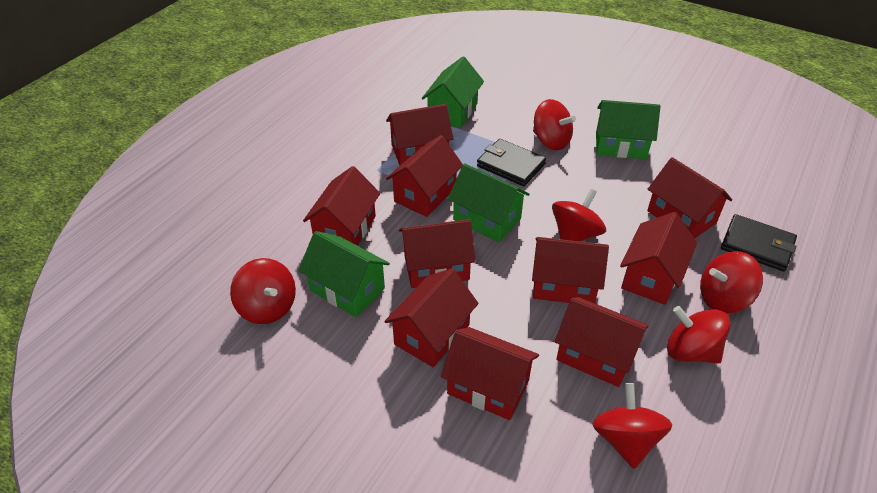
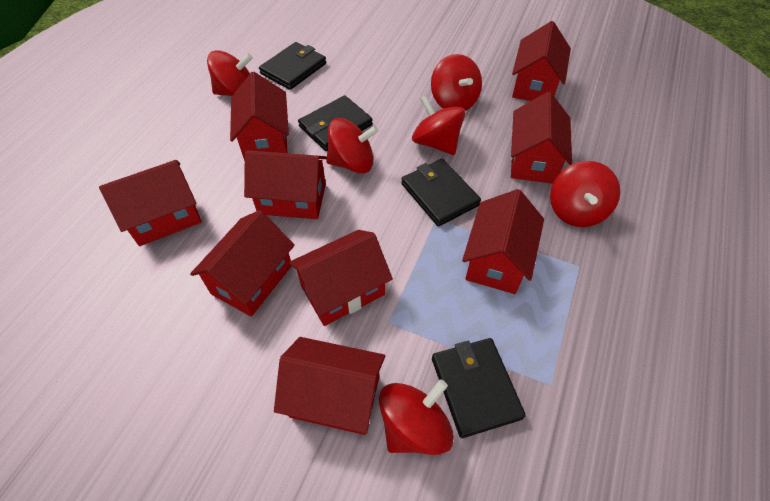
black wallet: 2 -> 4
green house: 4 -> 0
red house: 10 -> 9

